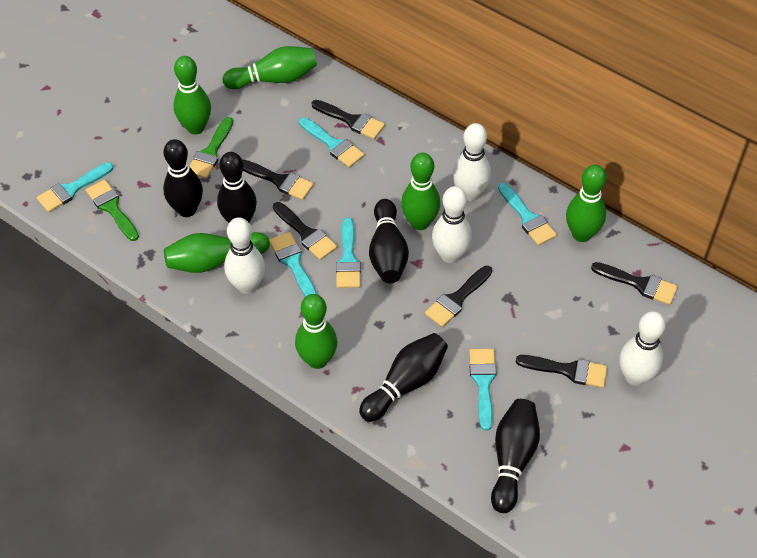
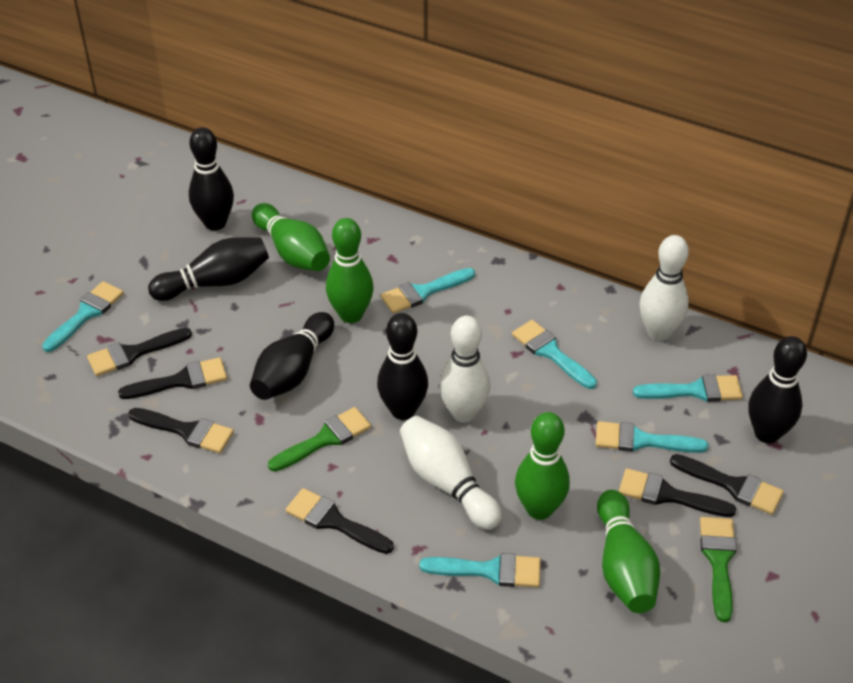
green bowling pin: 6 -> 4
white bowling pin: 4 -> 3

